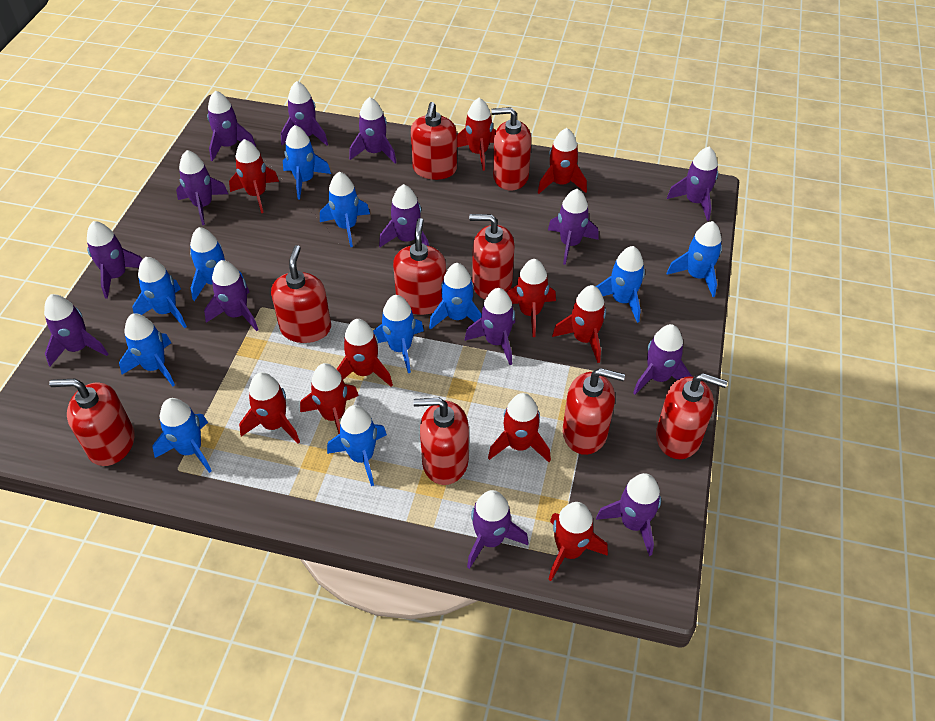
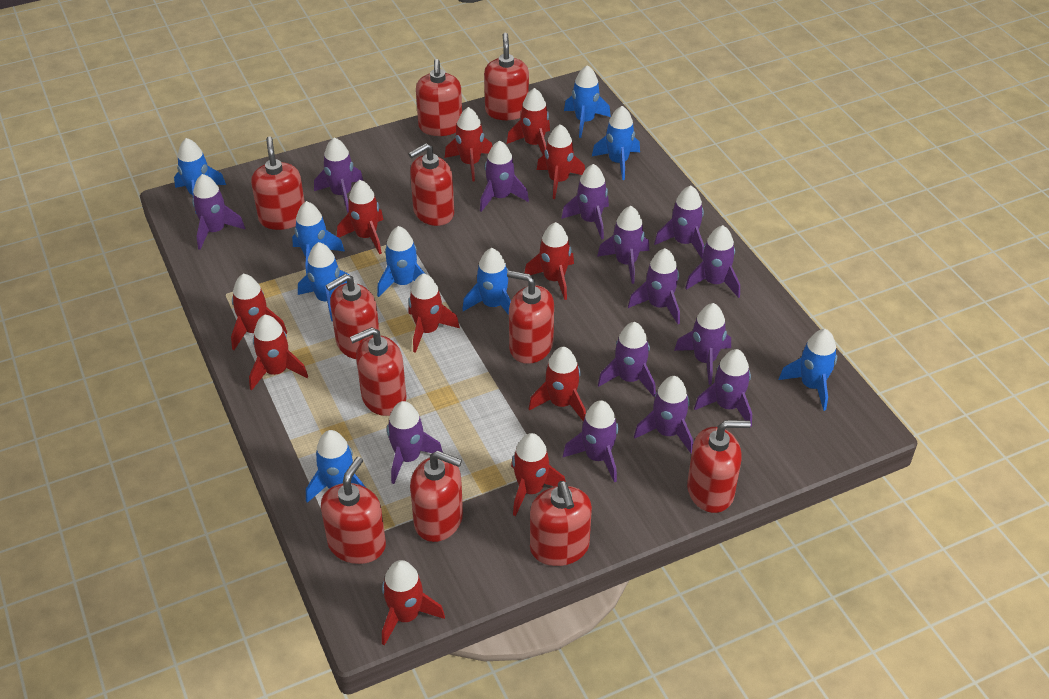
blue rocket: 11 -> 9
red rocket: 10 -> 11
red soap dispenser: 9 -> 11

